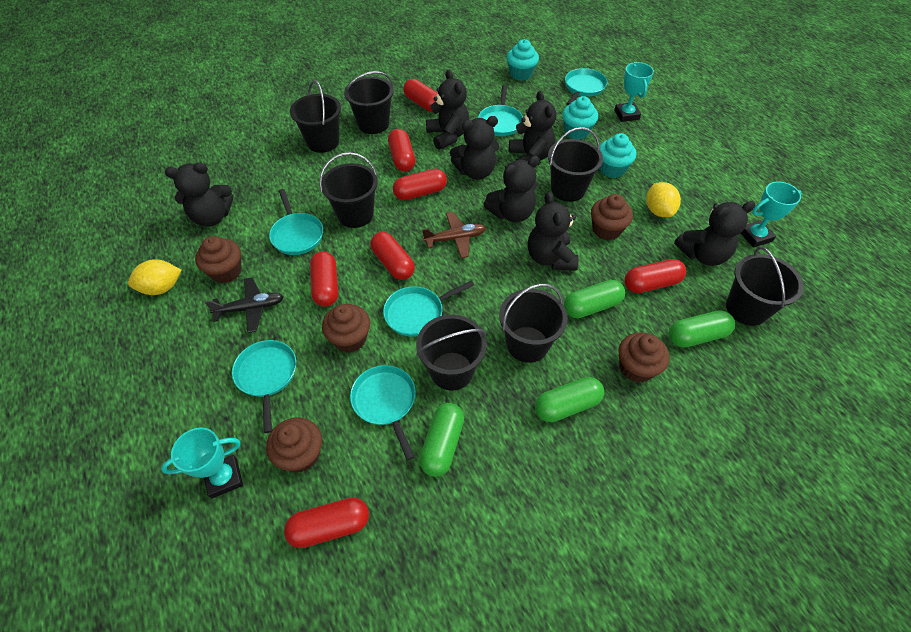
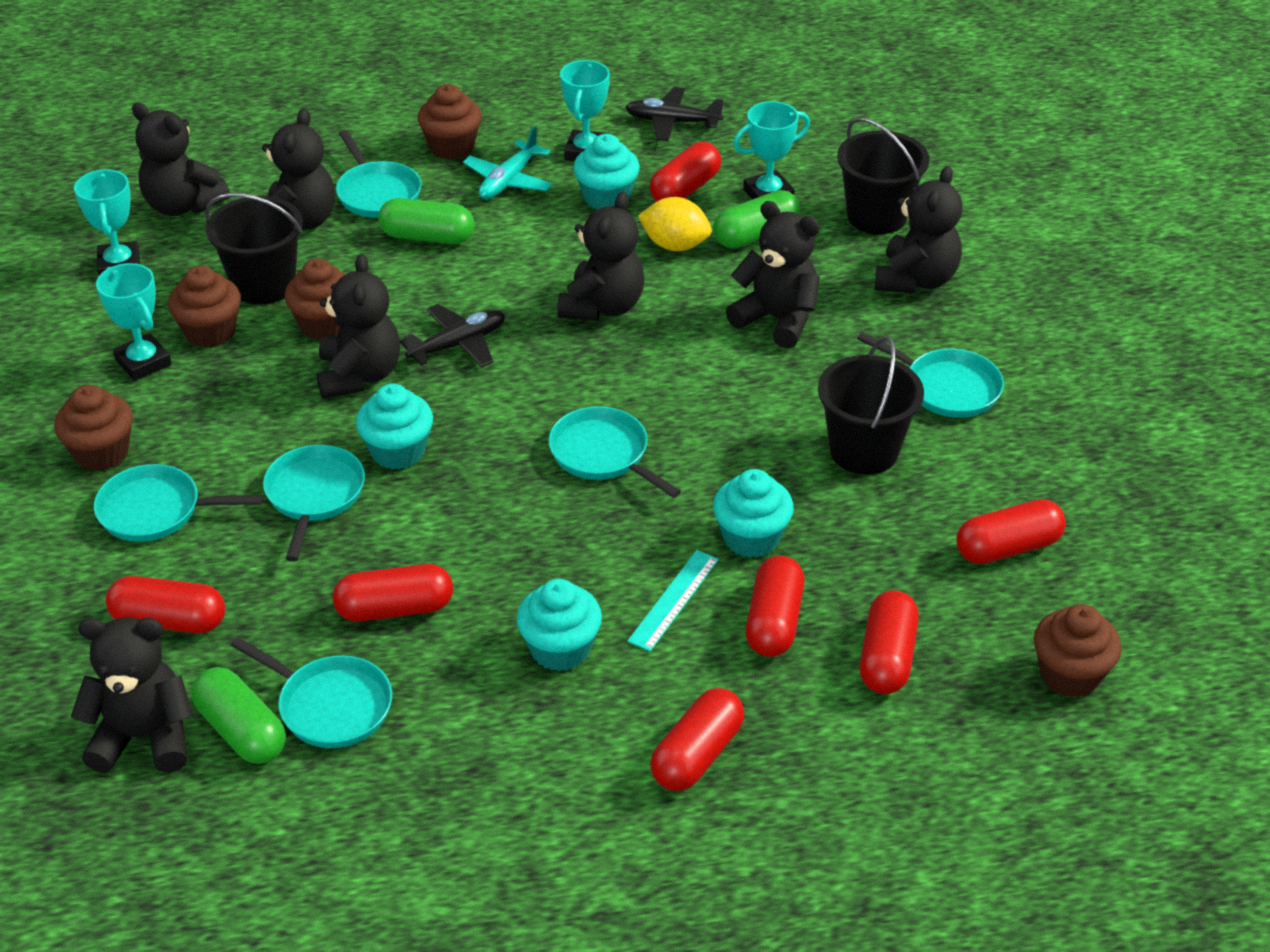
black bucket: 7 -> 3
black plane: 1 -> 2
brown plane: 1 -> 0
green capsule: 4 -> 3
turquoise cupcake: 3 -> 4
turquoise plane: 0 -> 1
turquoise ruler: 0 -> 1
turquoise trophy: 3 -> 4
yellow lemon: 2 -> 1

